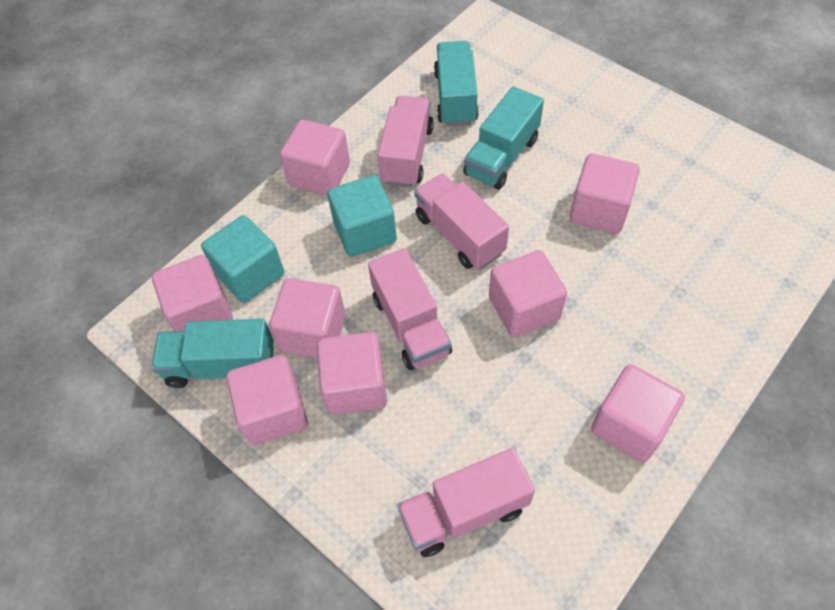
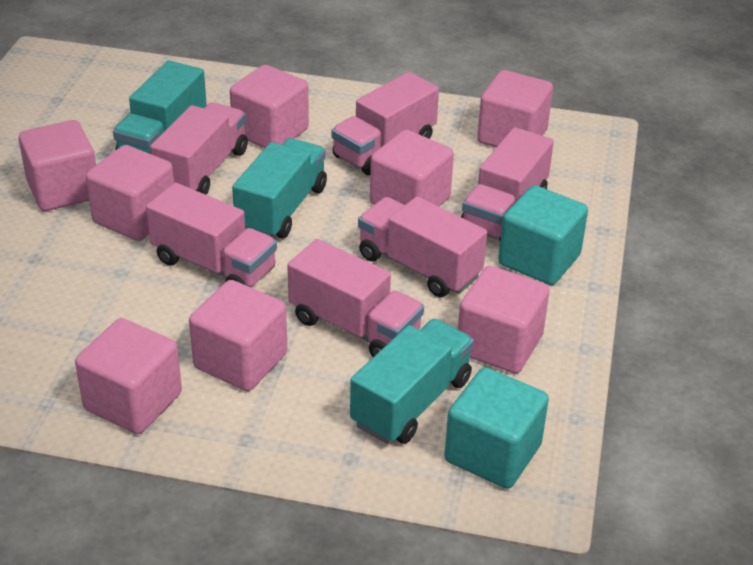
pink truck: 4 -> 6

